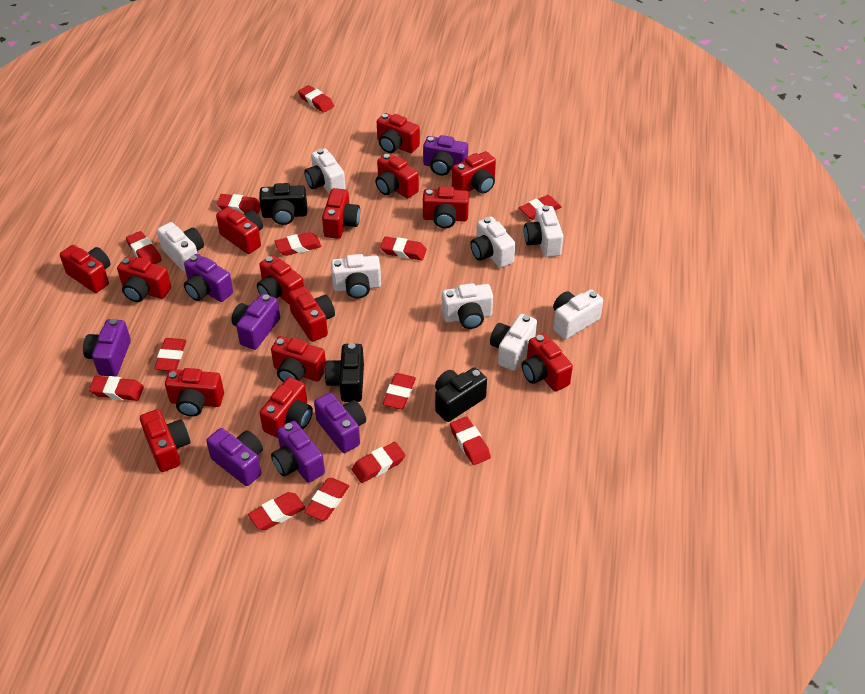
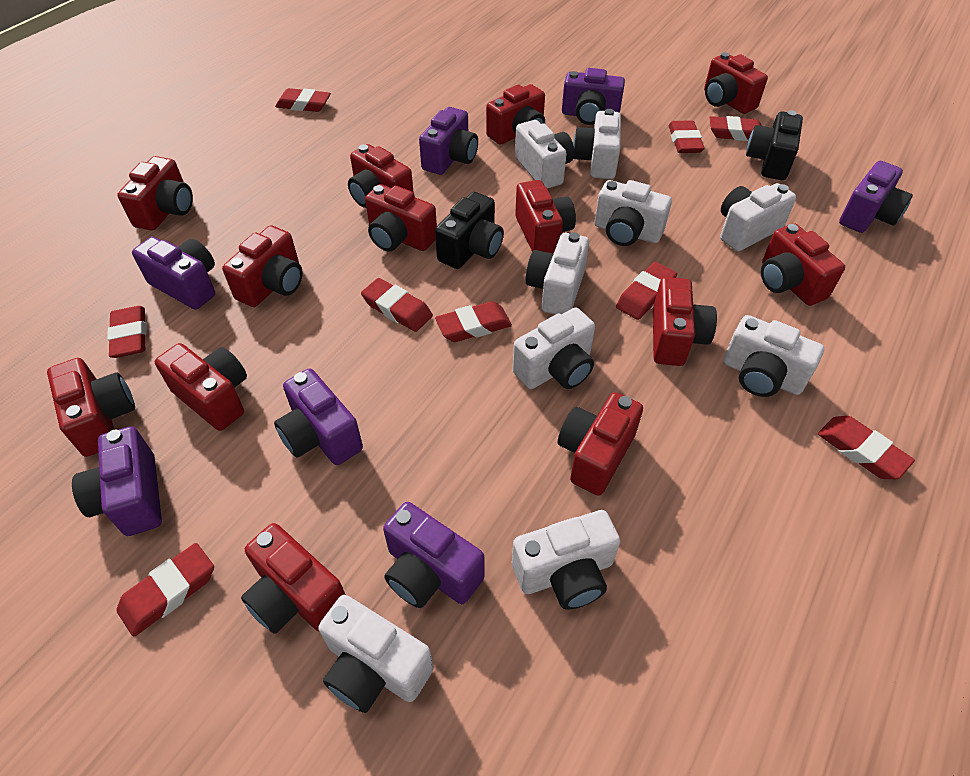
black camera: 3 -> 2
red camera: 15 -> 13
red eraser: 13 -> 9
white camera: 8 -> 9

